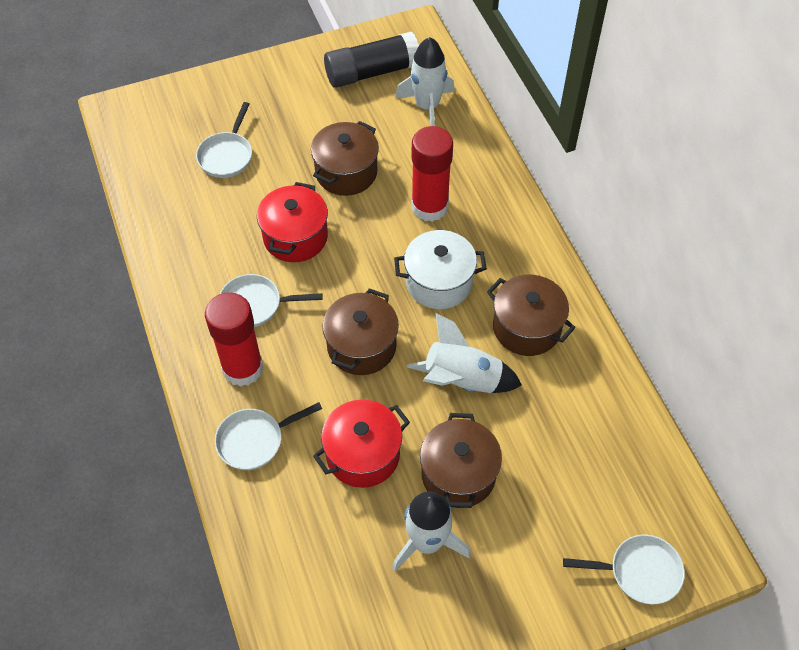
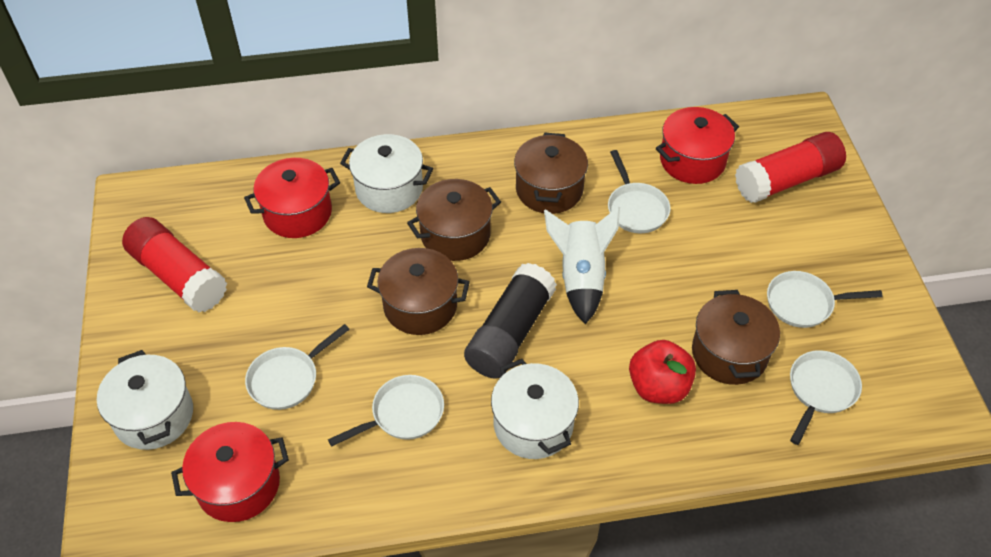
red apple: 0 -> 1
red pot: 2 -> 3
white pan: 4 -> 5
white pot: 1 -> 3
white rocket: 3 -> 1

